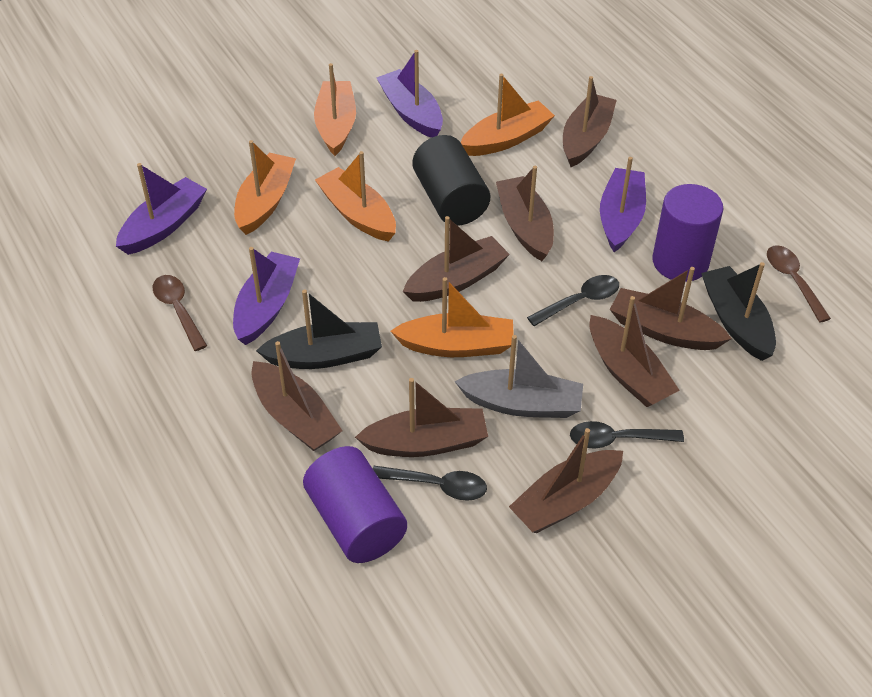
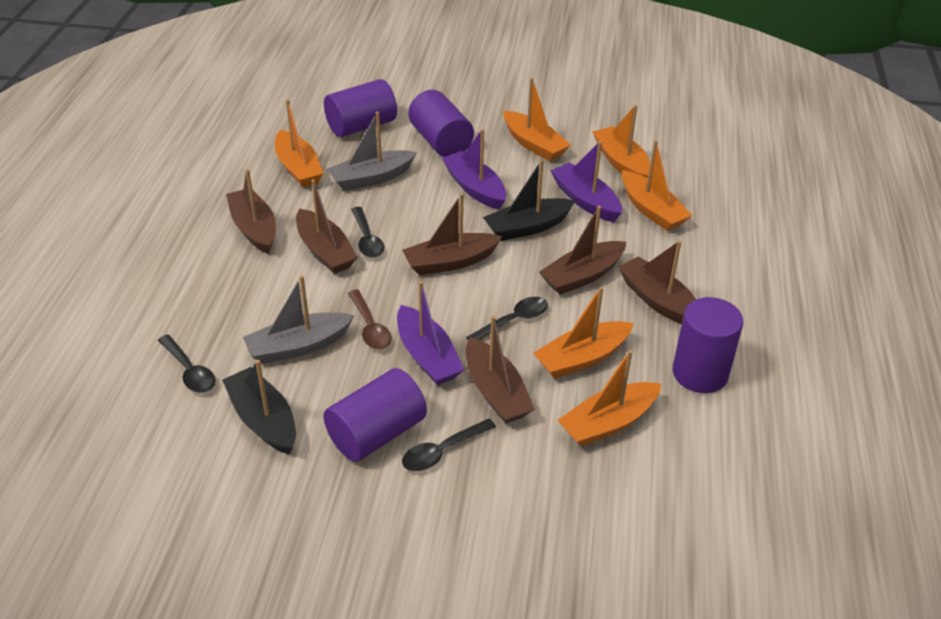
black cylinder: 1 -> 0
black spoon: 3 -> 4
brown boat: 8 -> 6
brown spoon: 2 -> 1
grey boat: 1 -> 2
orange boat: 5 -> 6
purple boat: 4 -> 3
purple cylinder: 2 -> 4

